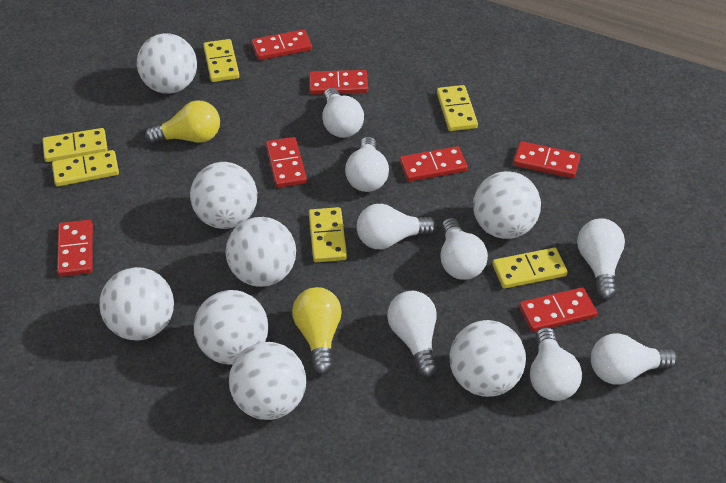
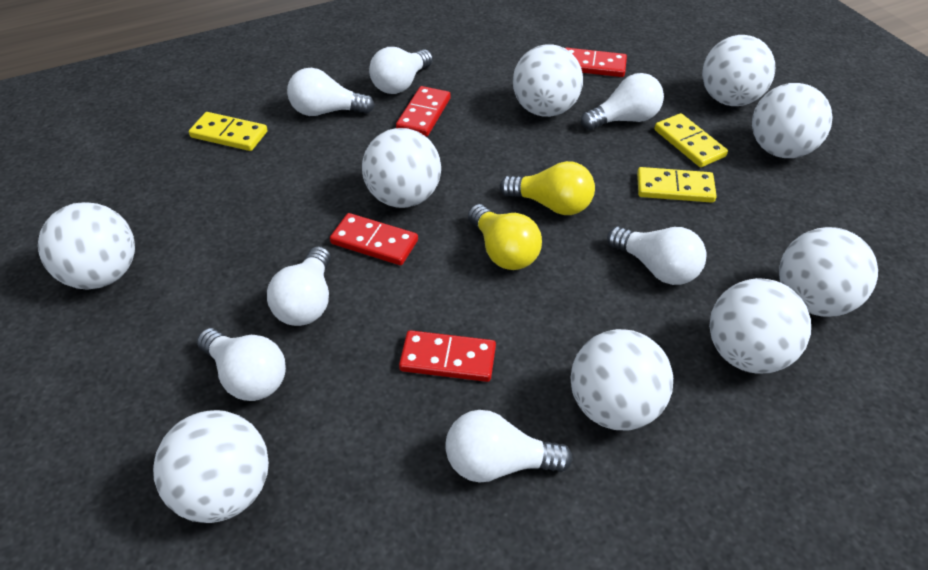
red domino: 7 -> 4
white ball: 8 -> 9
white light bulb: 8 -> 7
yellow domino: 6 -> 3

